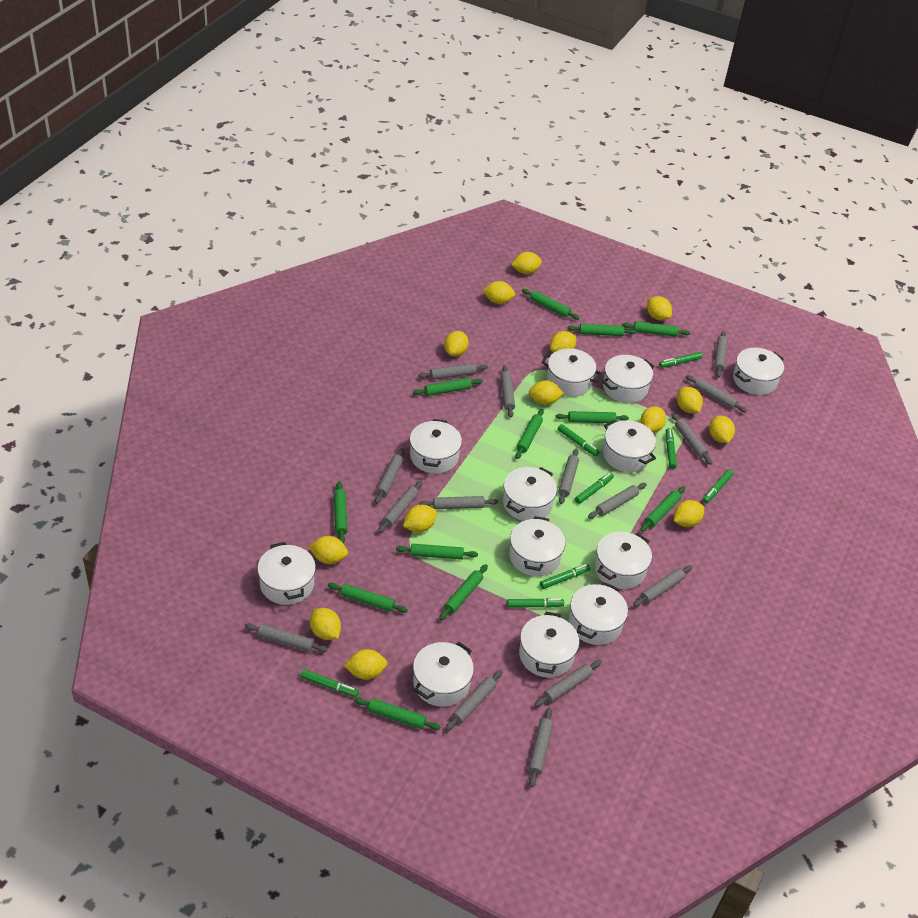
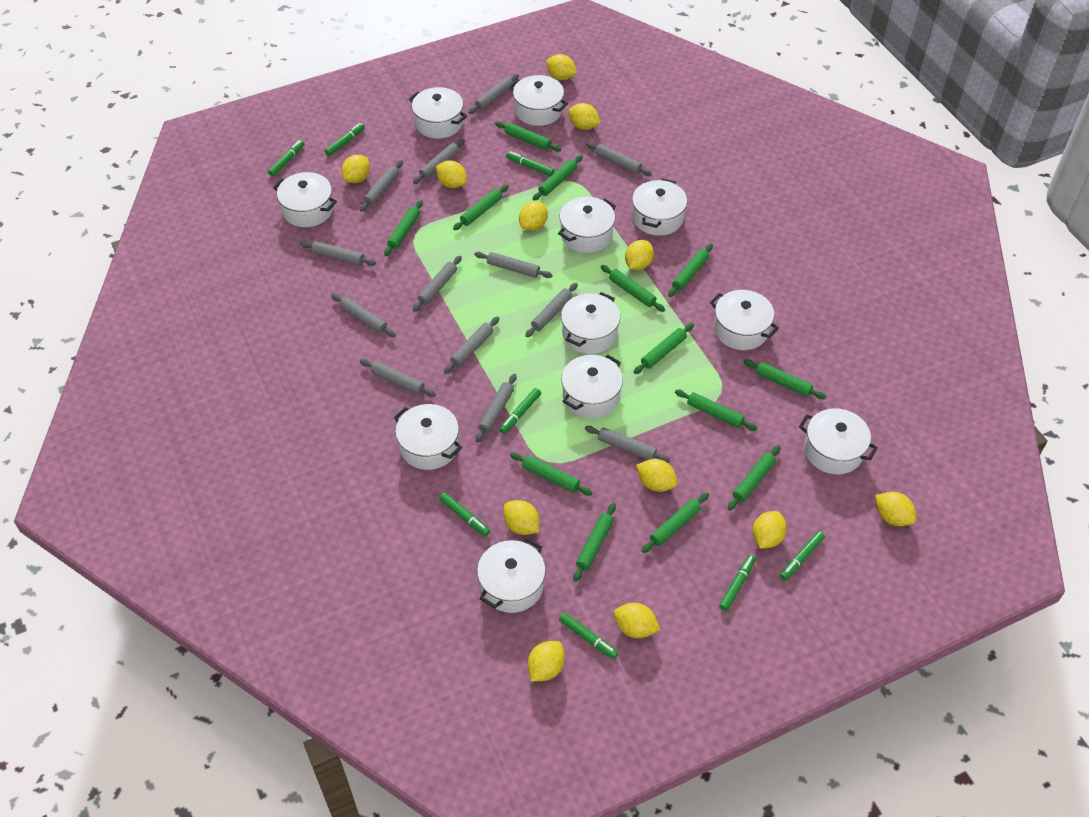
green rolling pin: 12 -> 13
grey rolling pin: 15 -> 13
white pot: 12 -> 11
yellow lemon: 14 -> 12

